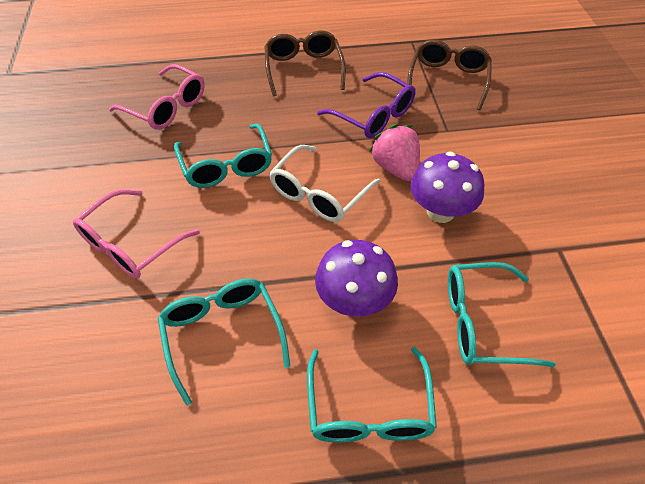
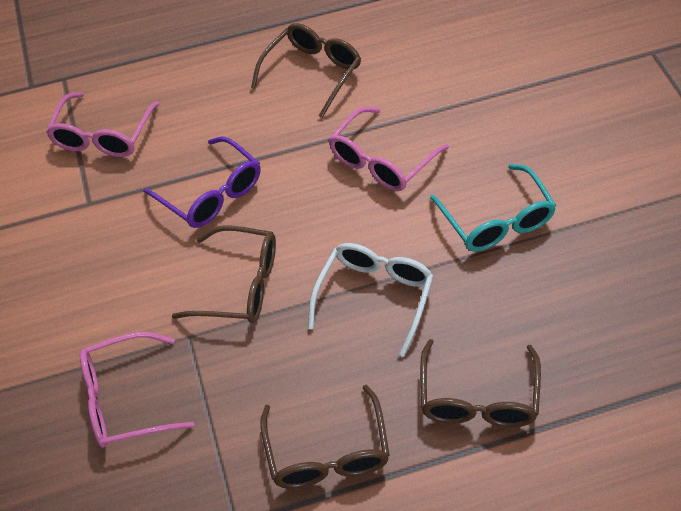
brown glasses: 2 -> 4
pink glasses: 2 -> 3
pink strawberry: 1 -> 0
purple mushroom: 2 -> 0
turquoise glasses: 4 -> 1

